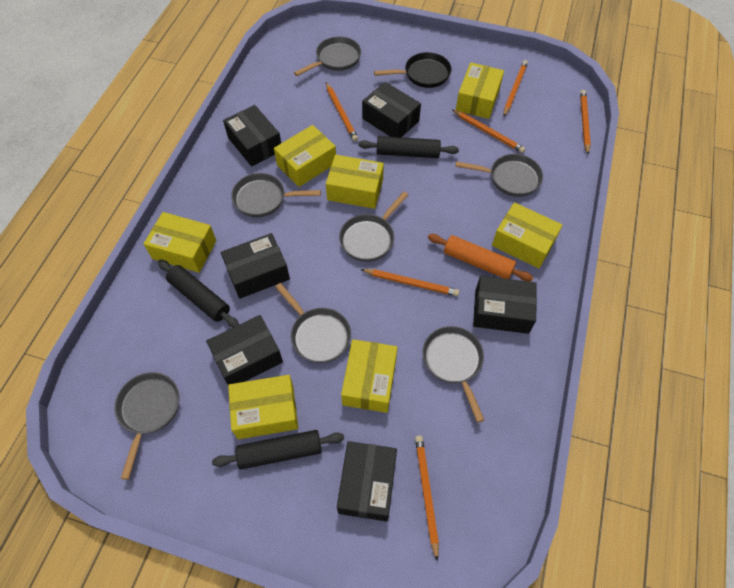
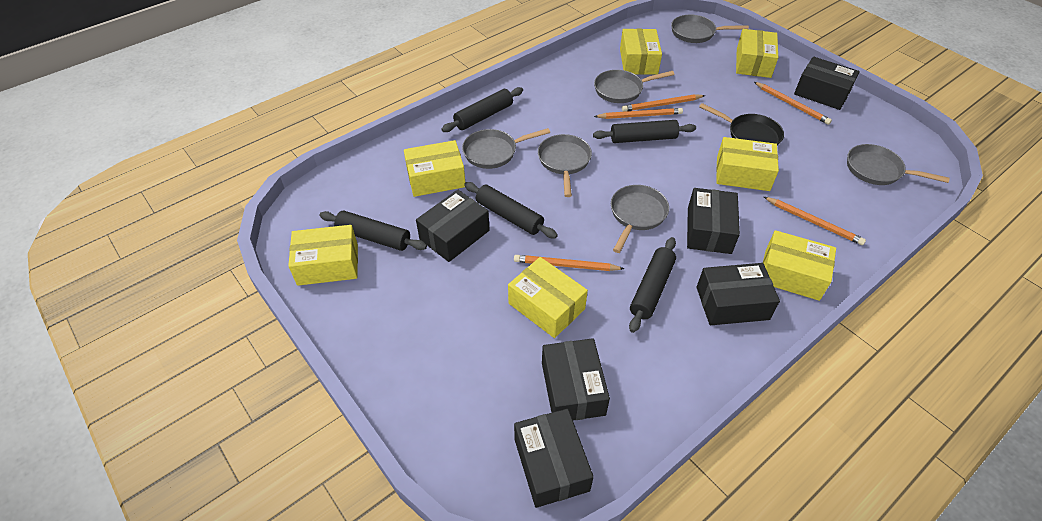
black rolling pin: 3 -> 5
grey pan: 7 -> 6
orange pencil: 6 -> 5
orange rolling pin: 1 -> 0

